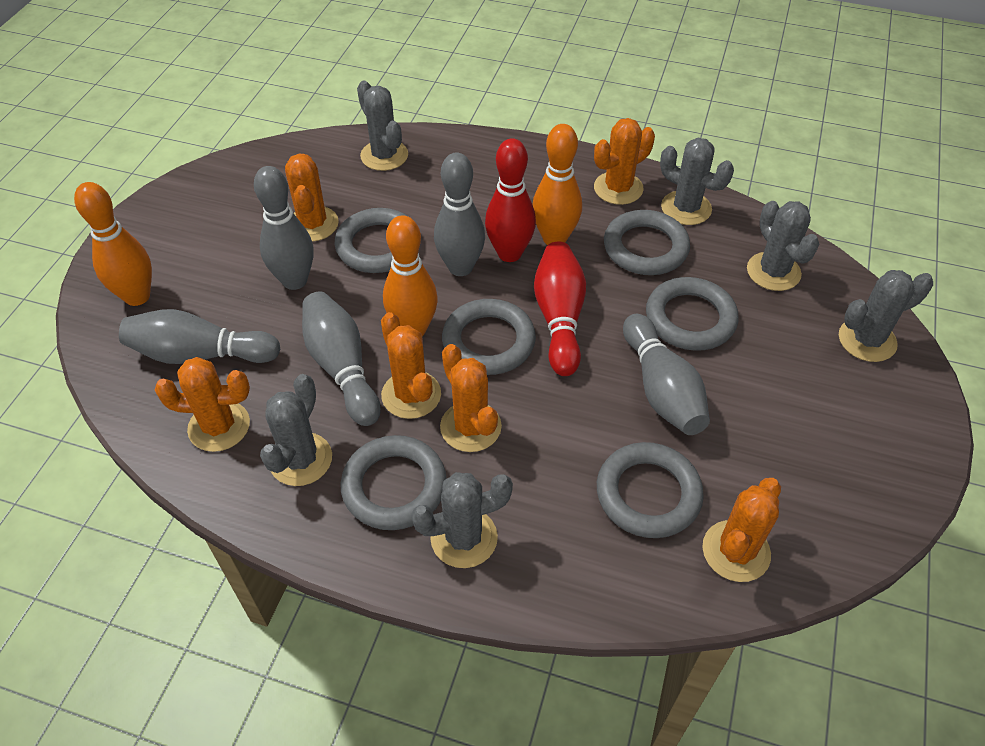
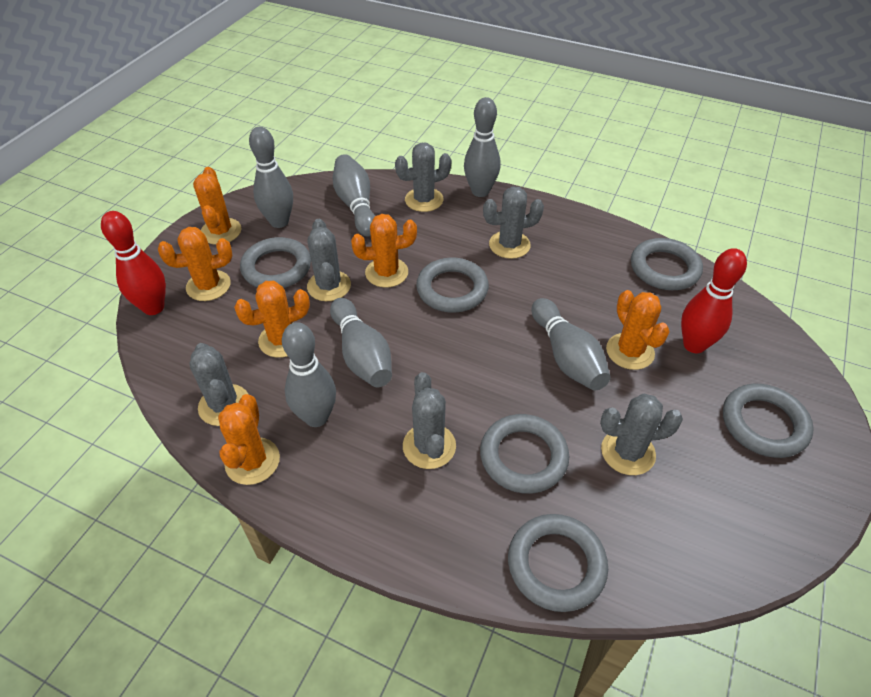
grey bowling pin: 5 -> 6
orange bowling pin: 3 -> 0

